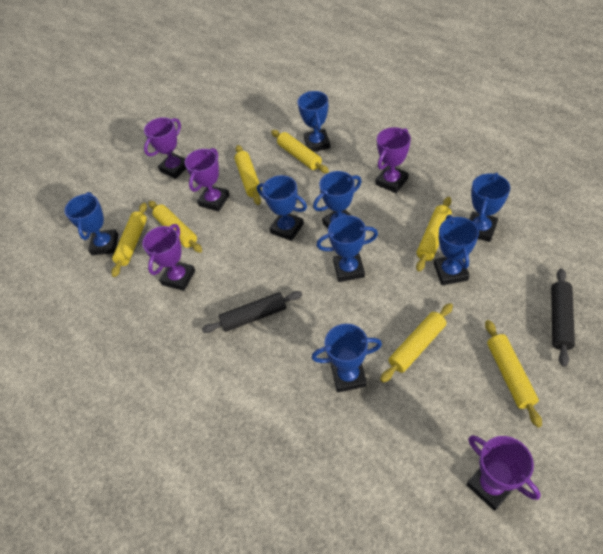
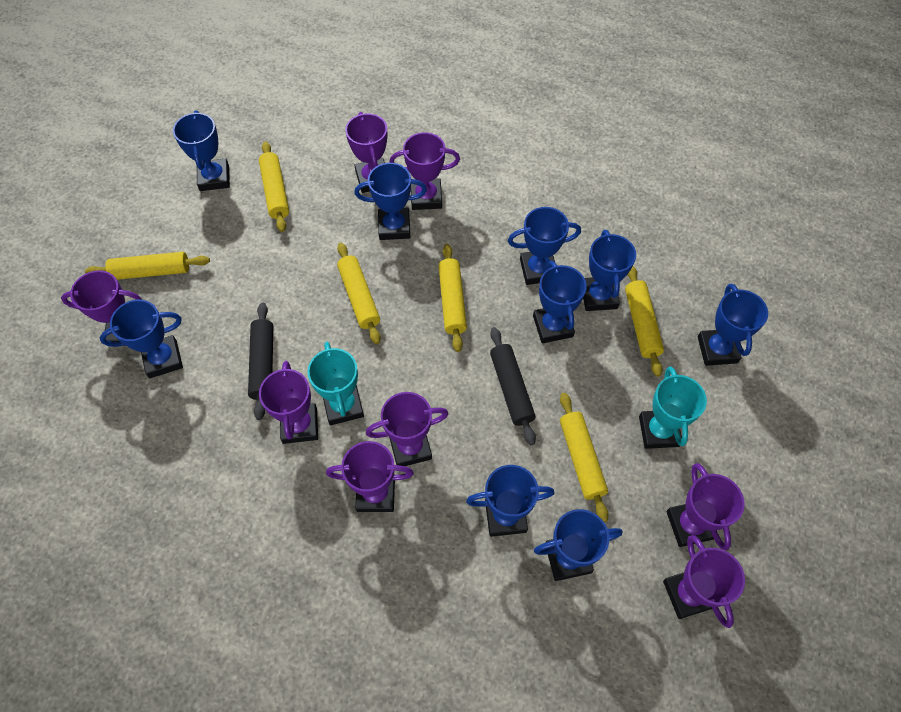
blue trophy: 8 -> 9
purple trophy: 5 -> 8
turquoise trophy: 0 -> 2
yellow rolling pin: 7 -> 6

